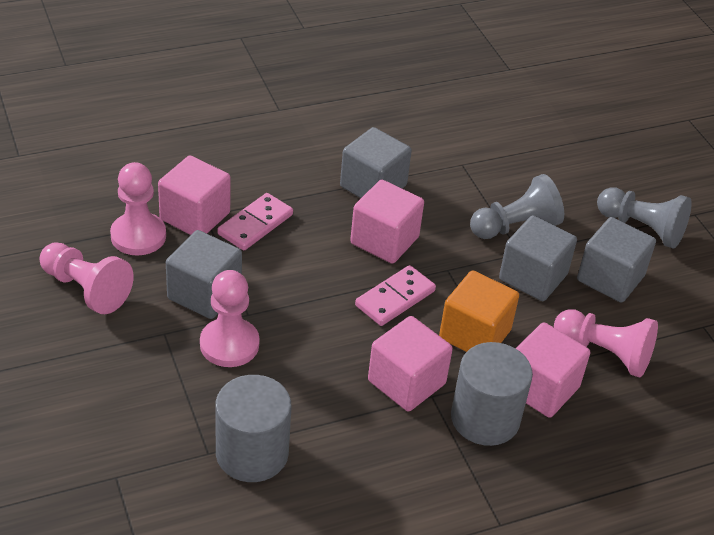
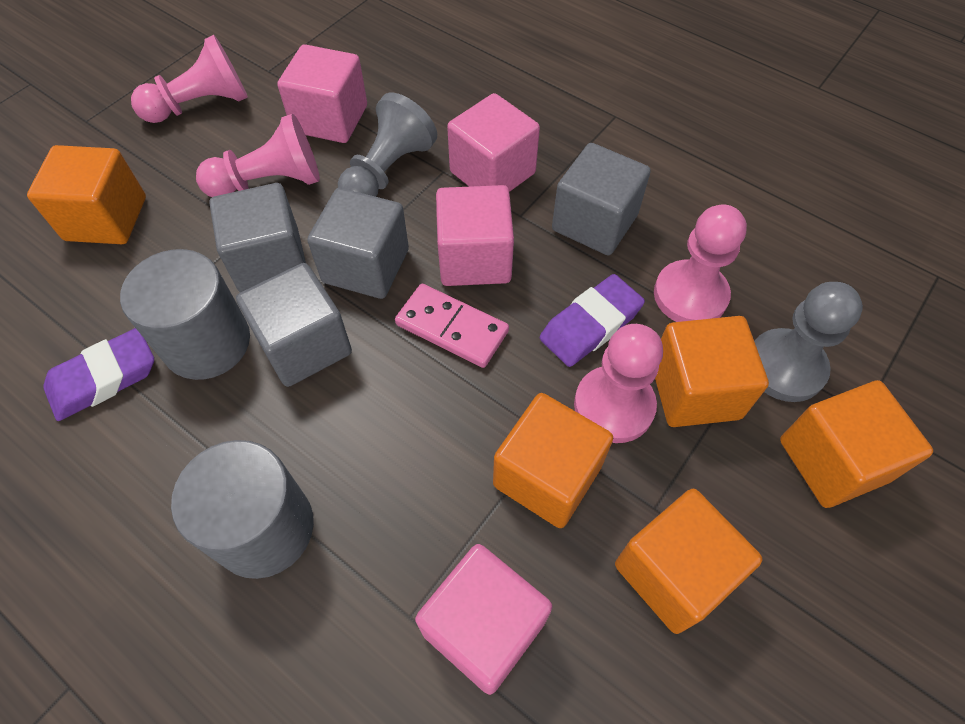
orange cube: 1 -> 5
pink domino: 2 -> 1
purple eraser: 0 -> 2

